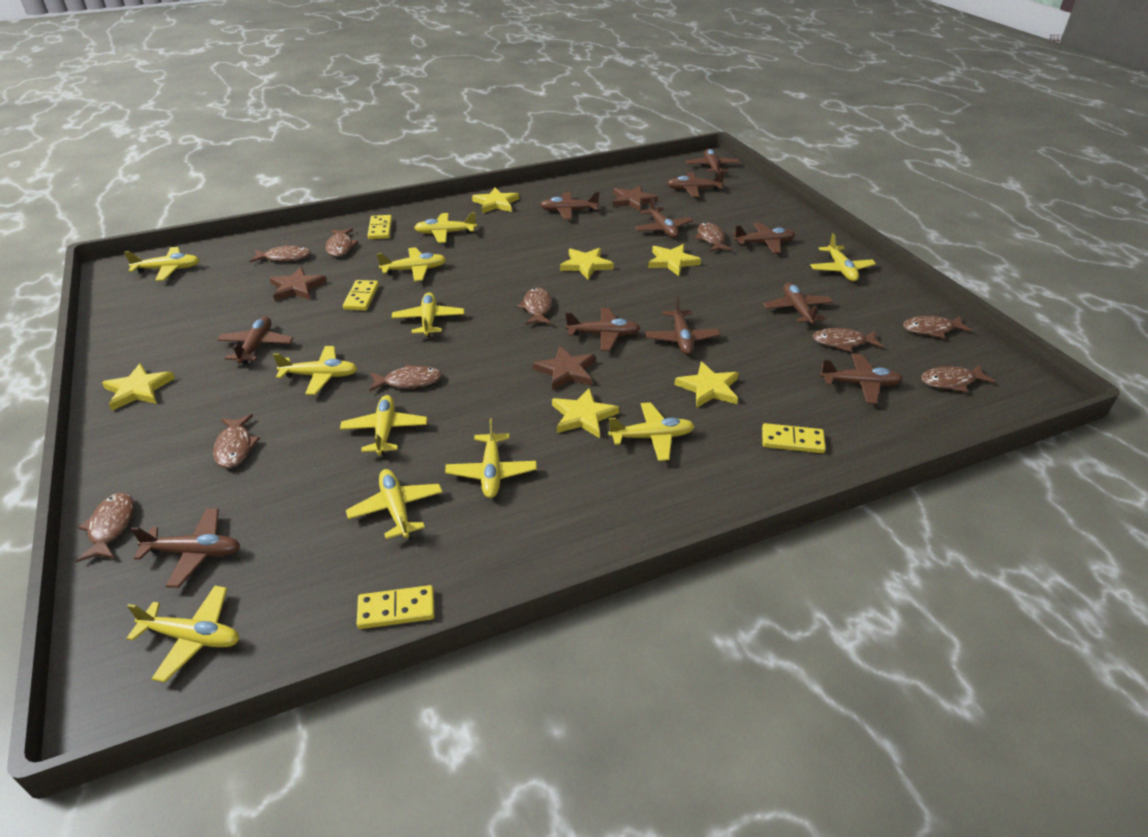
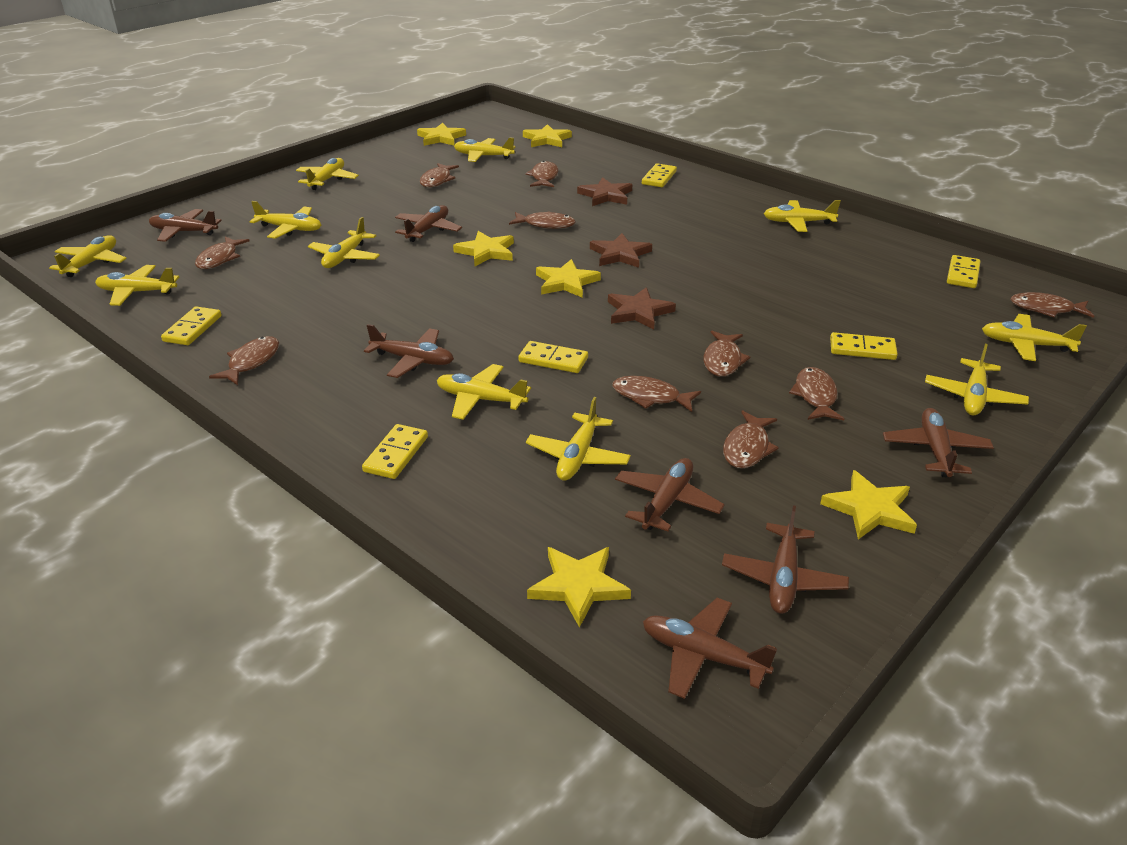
brown plane: 11 -> 7
yellow domino: 4 -> 6

